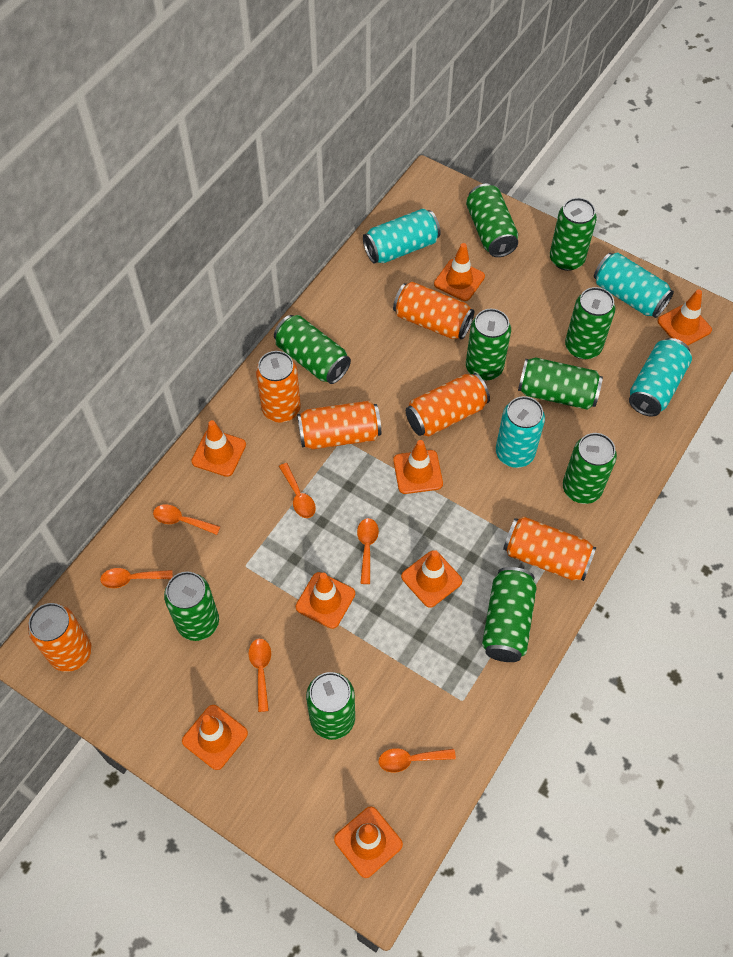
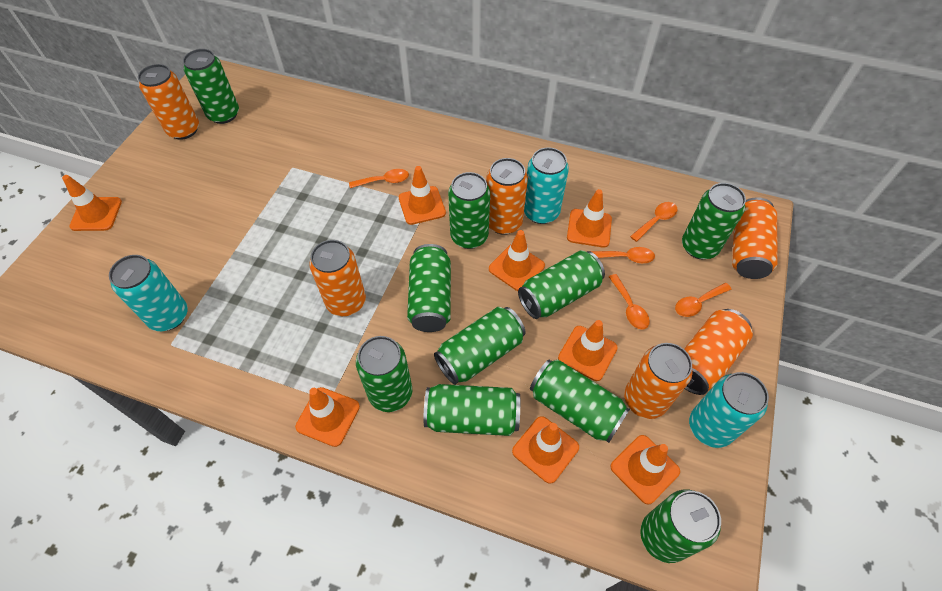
orange spoon: 6 -> 5
turquoise can: 4 -> 3

